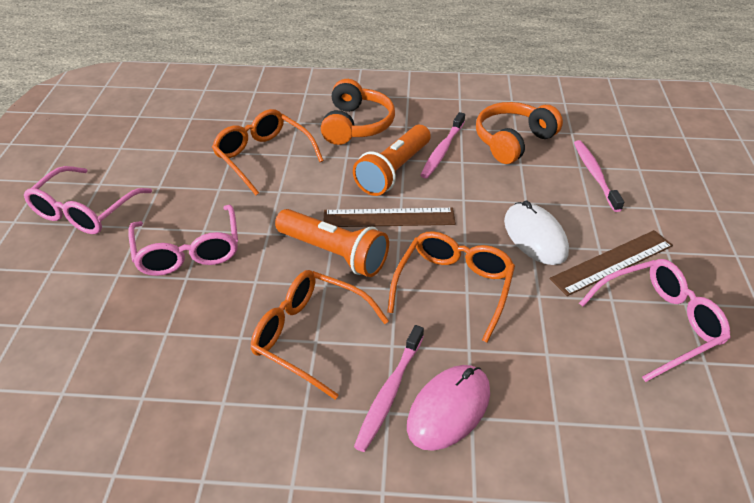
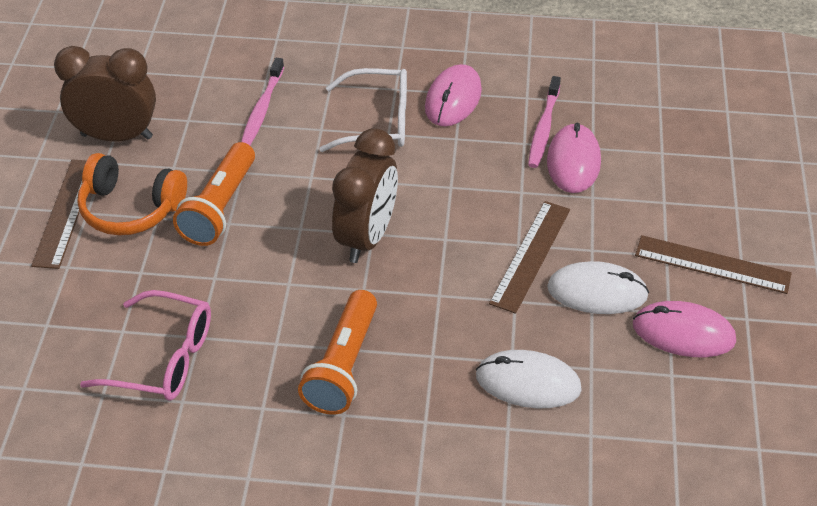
brown clock: 0 -> 2
brown ruler: 2 -> 3
orange glasses: 3 -> 0
orange headphones: 2 -> 1
pink glasses: 3 -> 1
pink mouse: 1 -> 3
pink toothbrush: 3 -> 2
white glasses: 0 -> 1
white mouse: 1 -> 2

